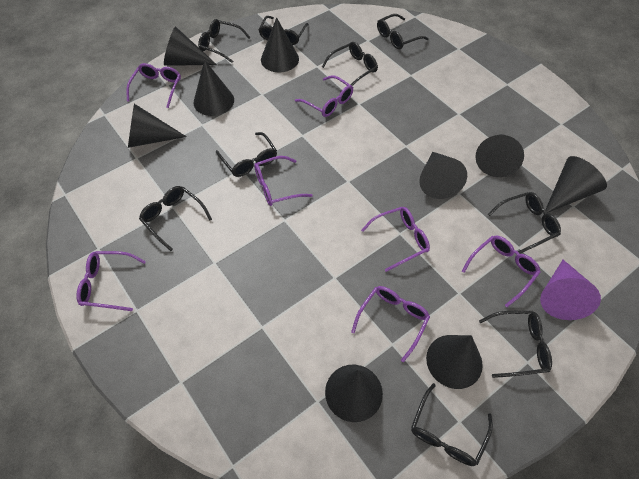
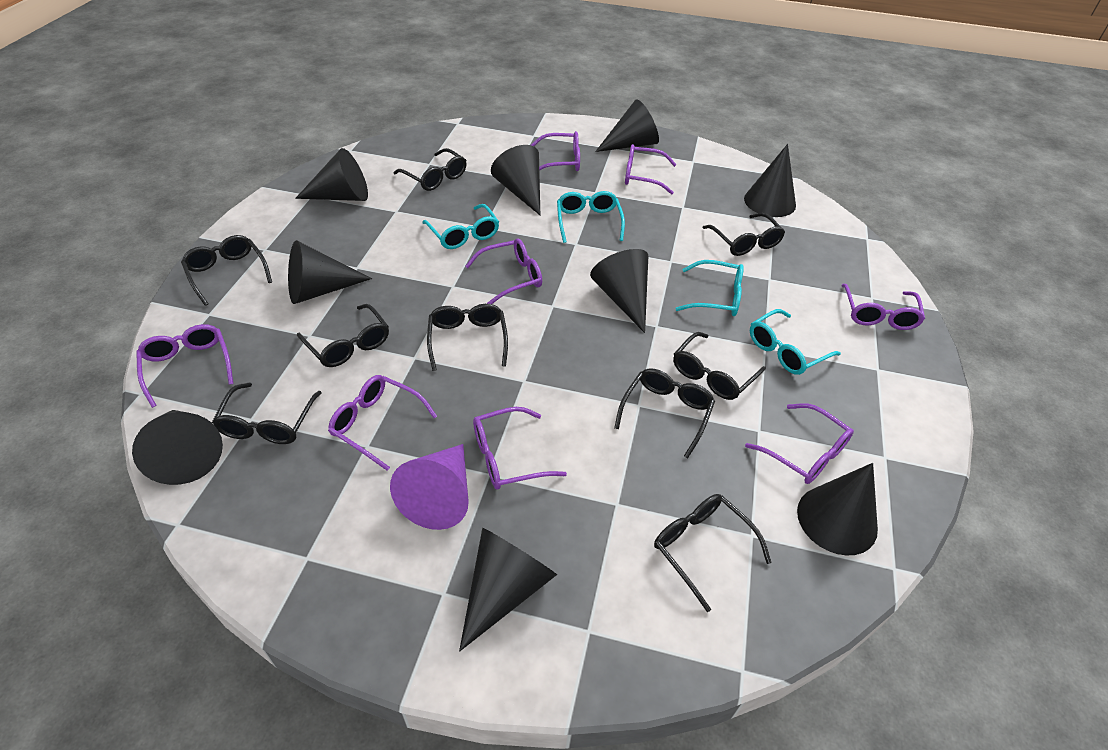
purple glasses: 7 -> 8
turquoise glasses: 0 -> 4

